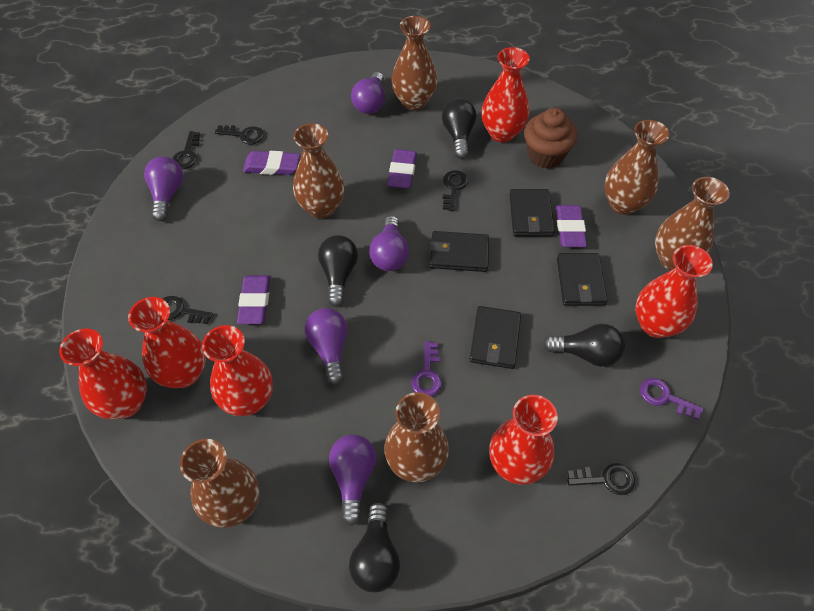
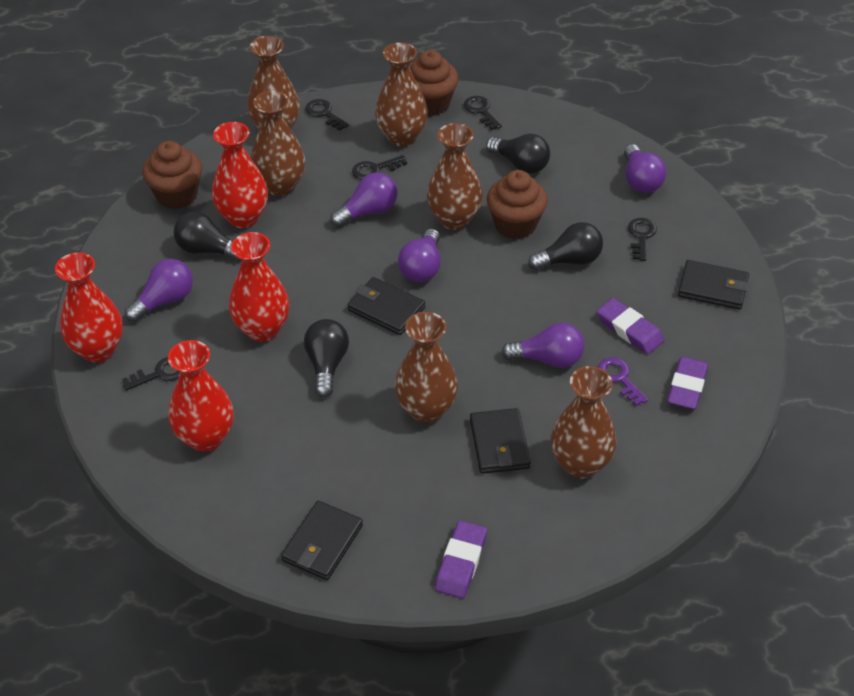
brown cupcake: 1 -> 3
purple eraser: 4 -> 3
purple key: 2 -> 1
red vase: 6 -> 4

